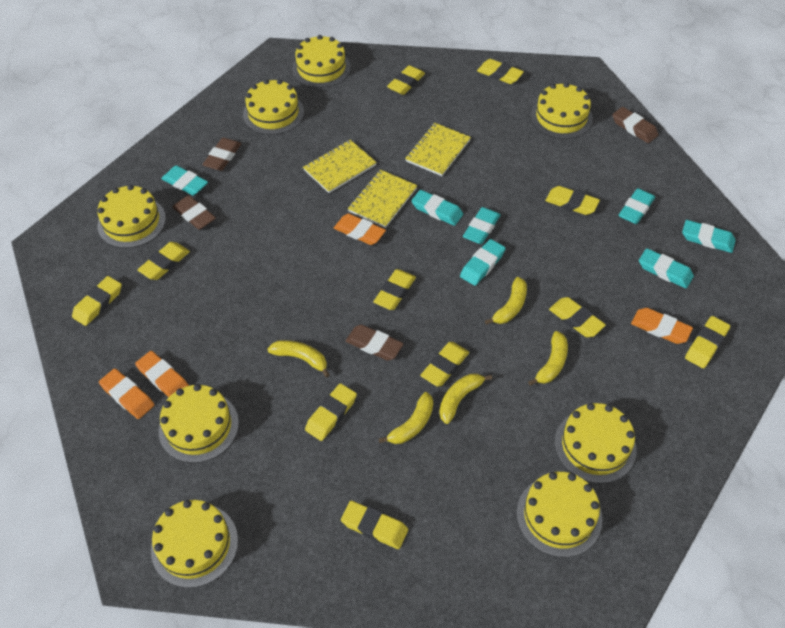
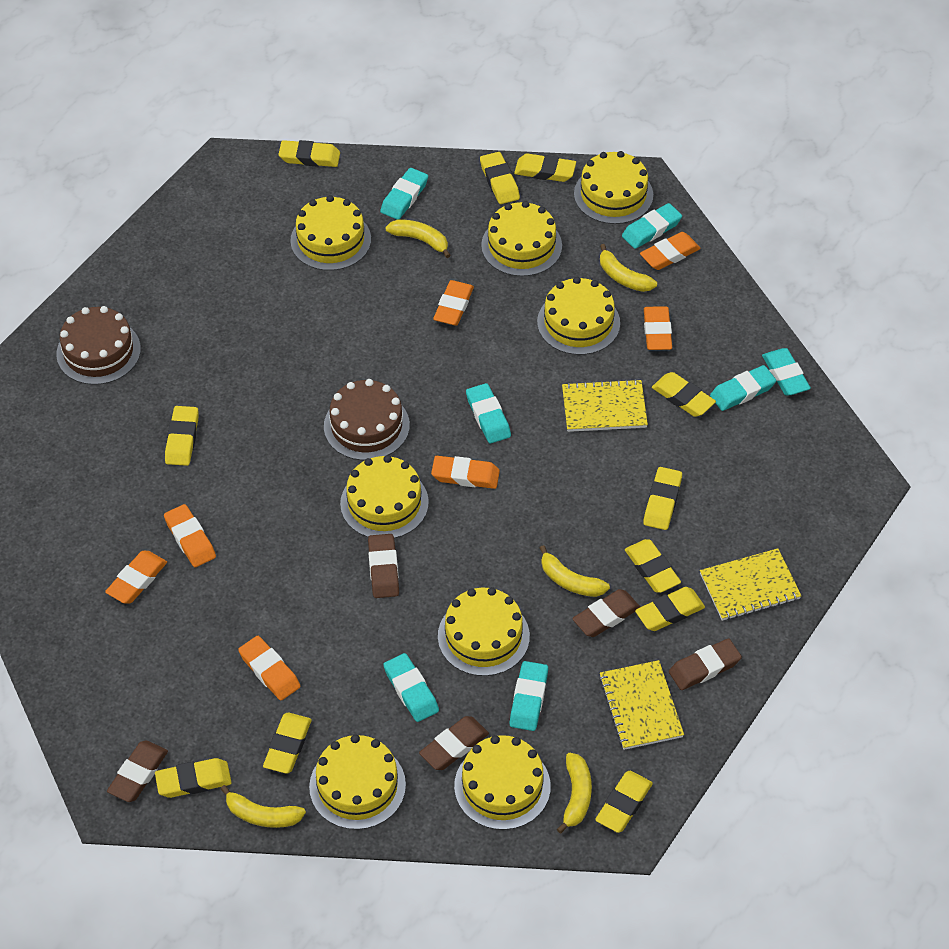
brown cake: 0 -> 2
brown eraser: 4 -> 5
orange eraser: 4 -> 7

